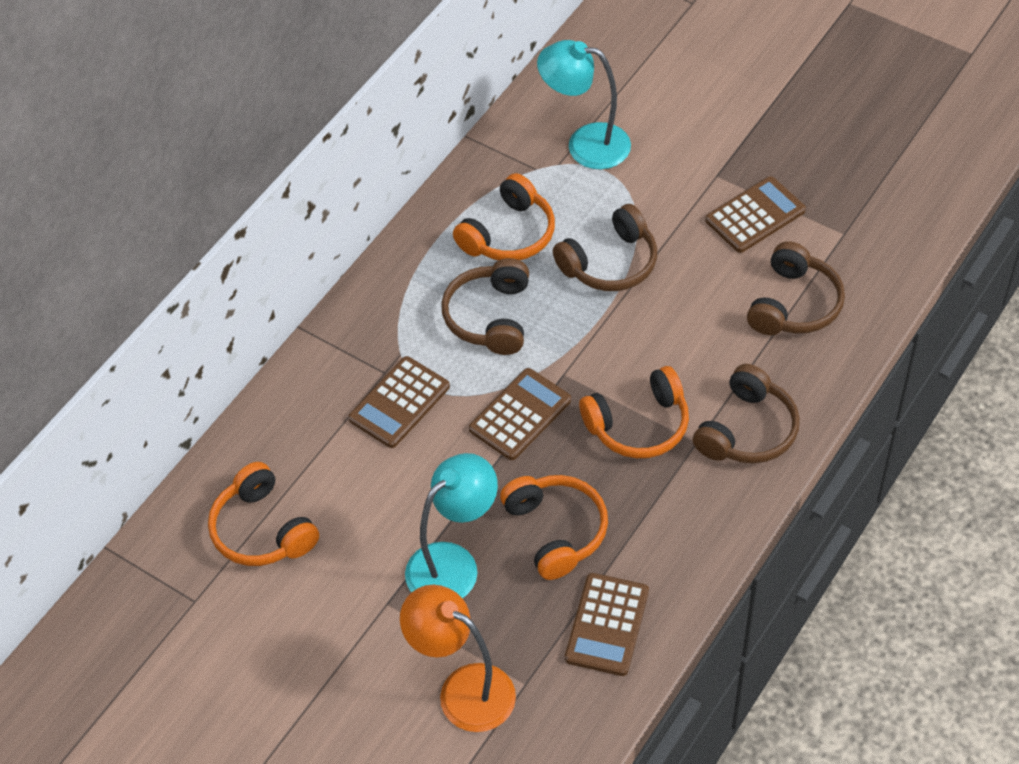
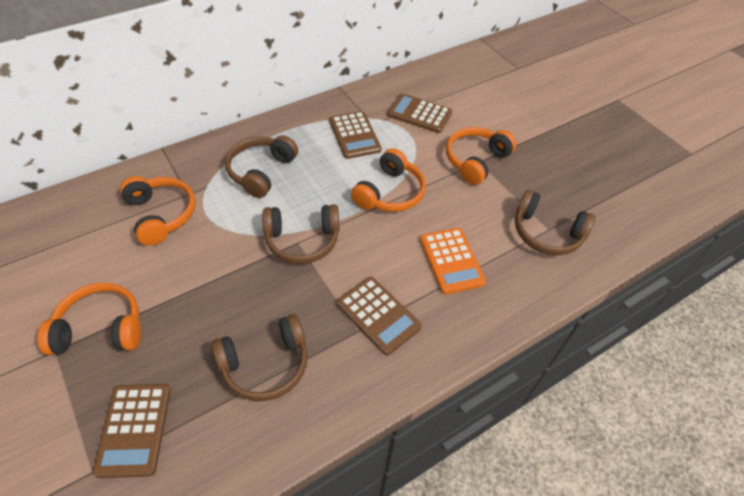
orange calculator: 0 -> 1
orange lamp: 1 -> 0
turquoise lamp: 2 -> 0

